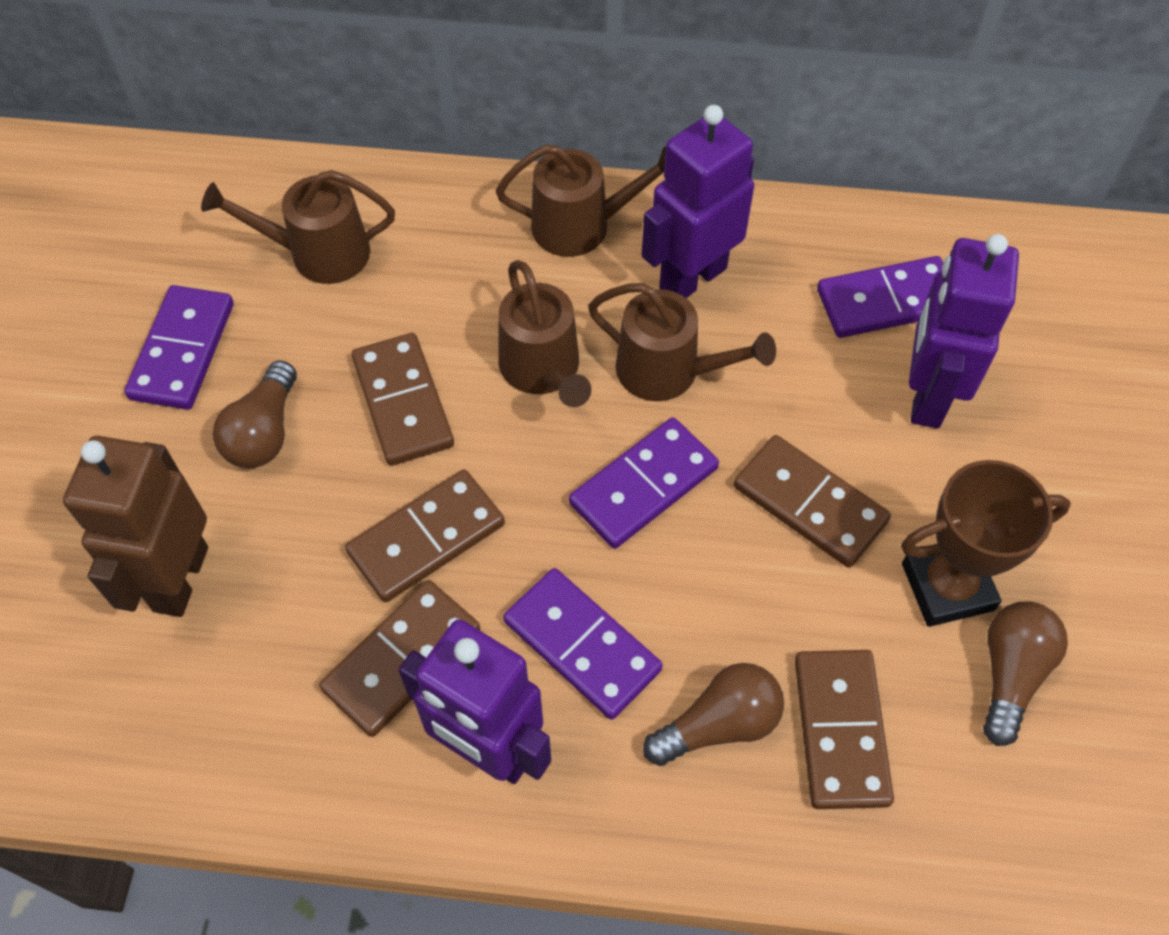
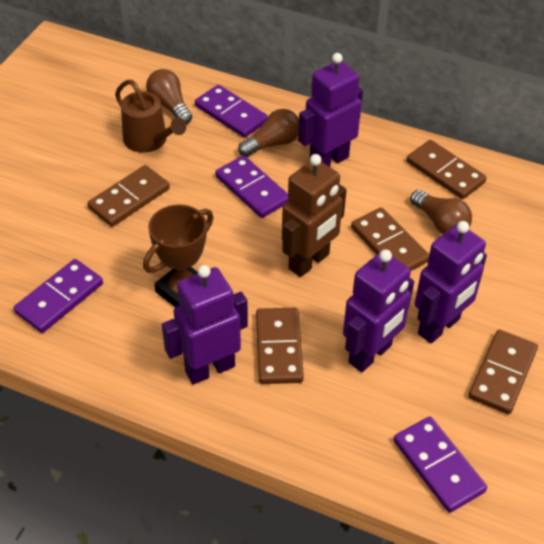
brown watering can: 4 -> 1
purple robot: 3 -> 4

